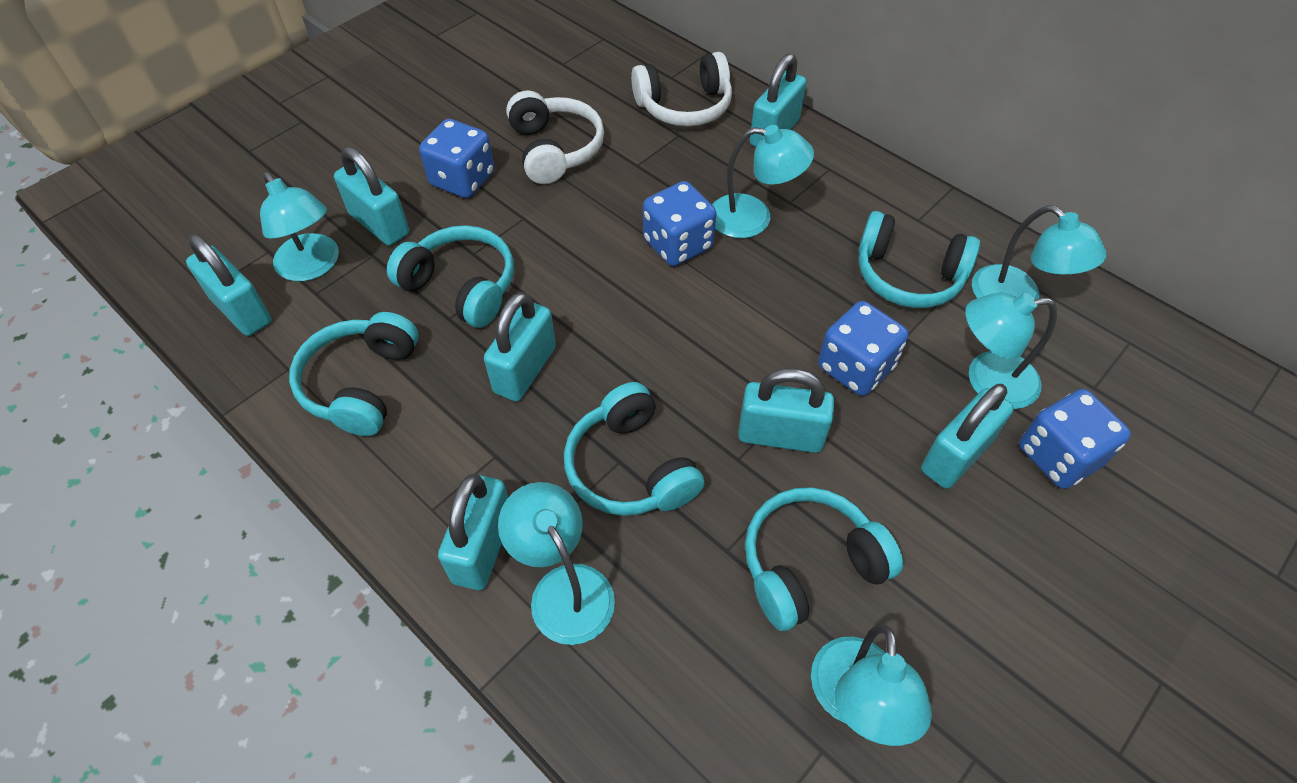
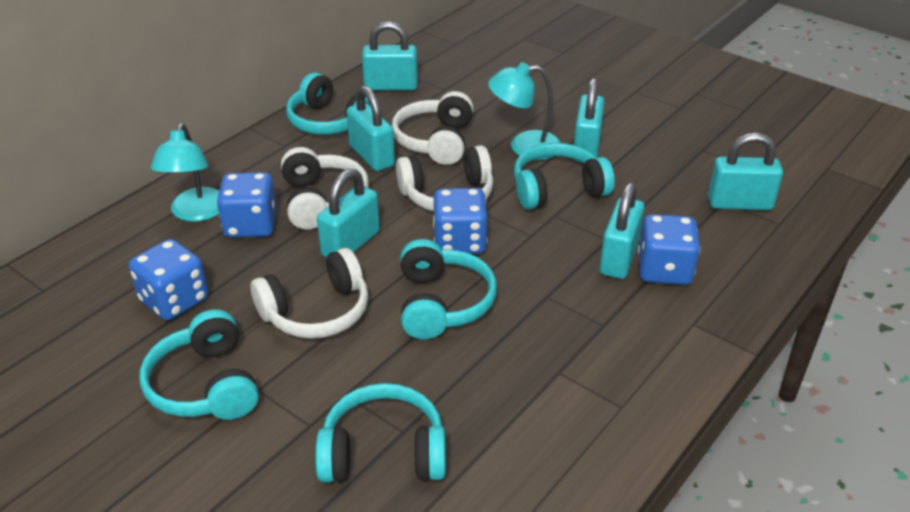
turquoise lamp: 6 -> 2
turquoise padlock: 7 -> 6
white headphones: 2 -> 4

